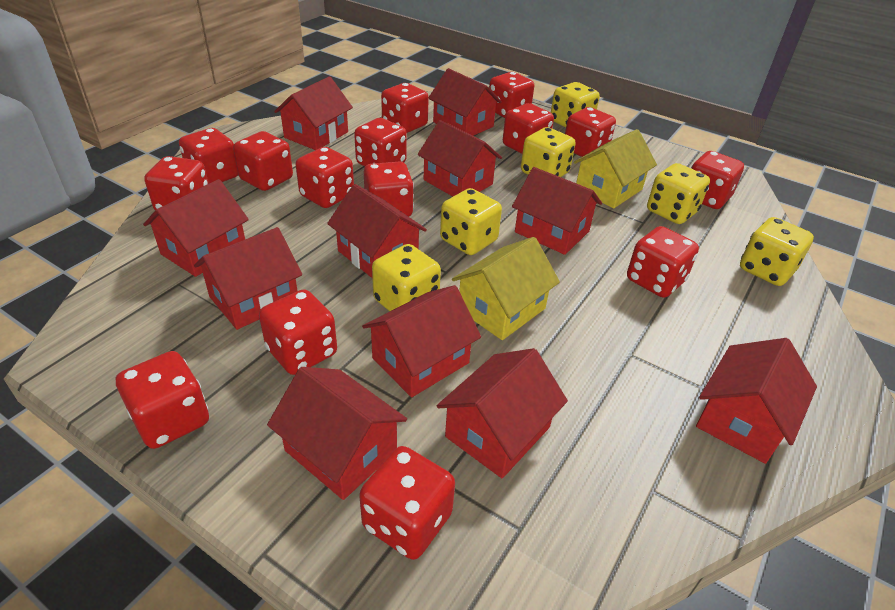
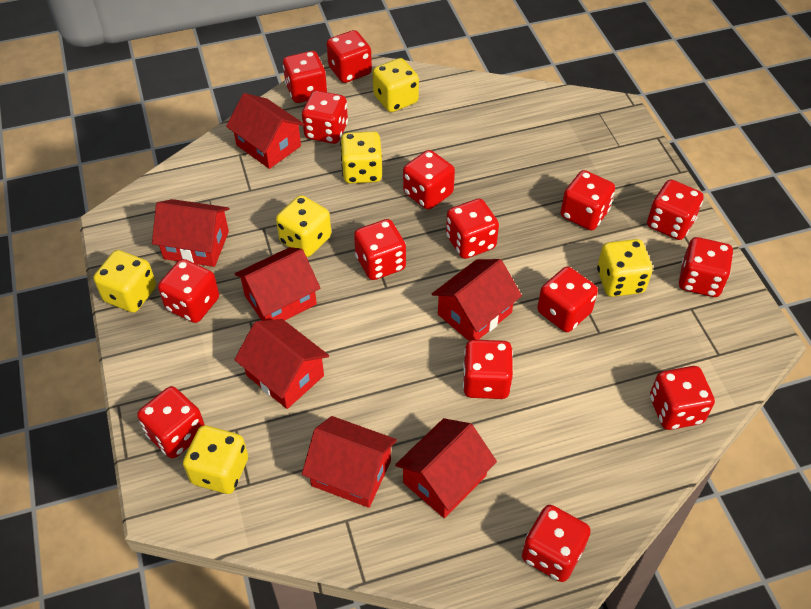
red house: 11 -> 7
yellow house: 2 -> 0

